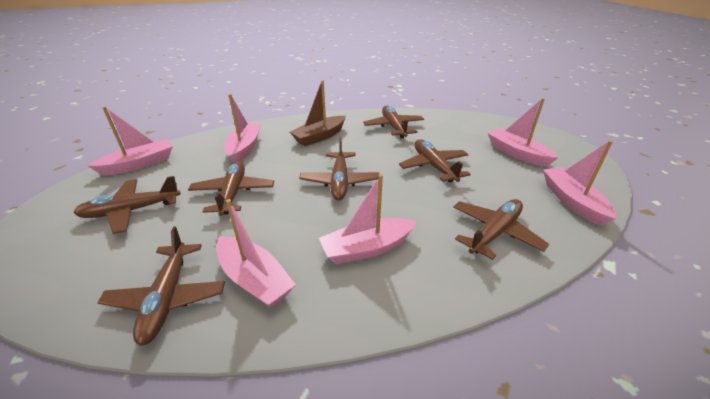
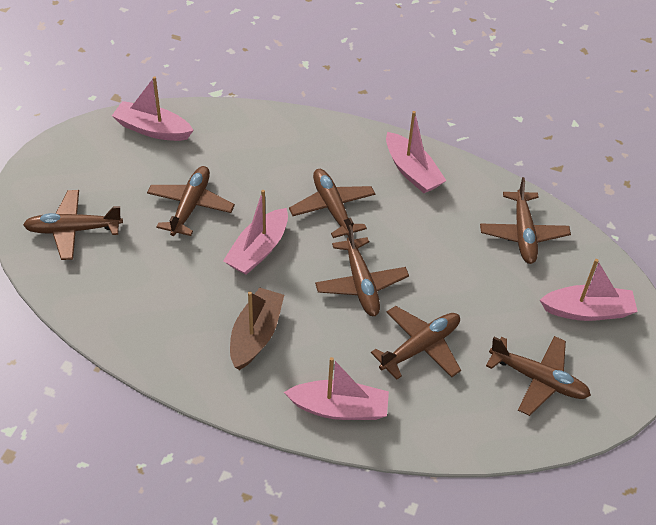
pink boat: 6 -> 5

